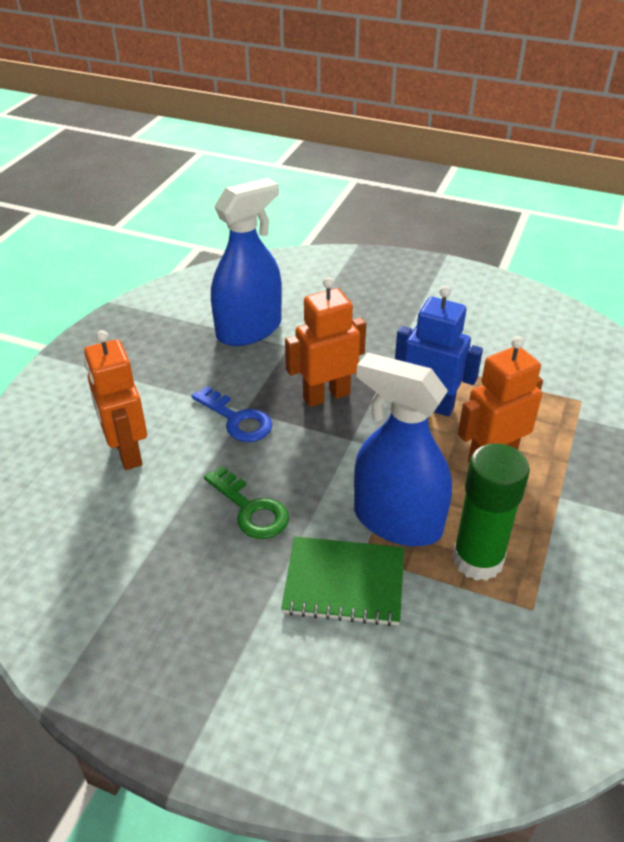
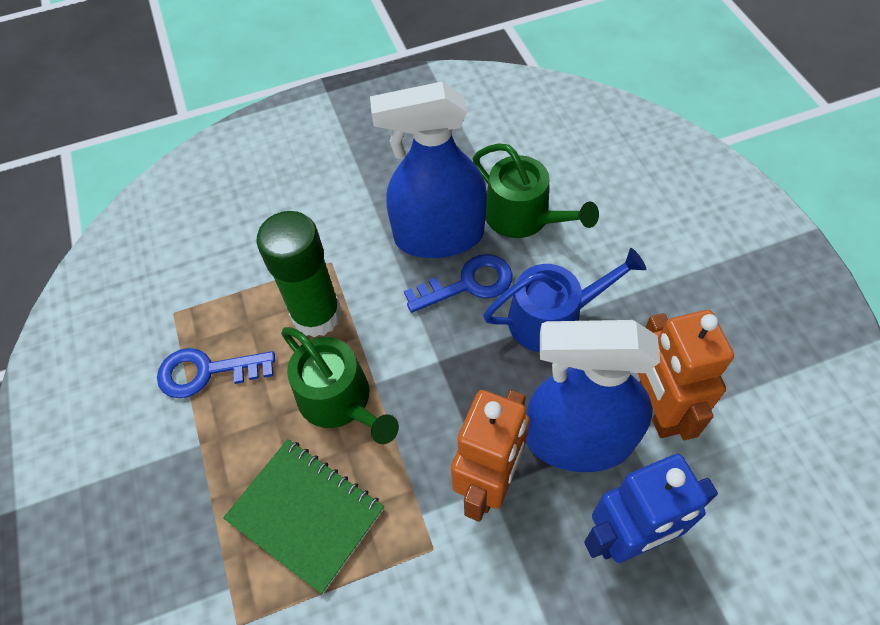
blue key: 1 -> 2
blue watering can: 0 -> 1
green key: 1 -> 0
green watering can: 0 -> 2
orange robot: 3 -> 2

